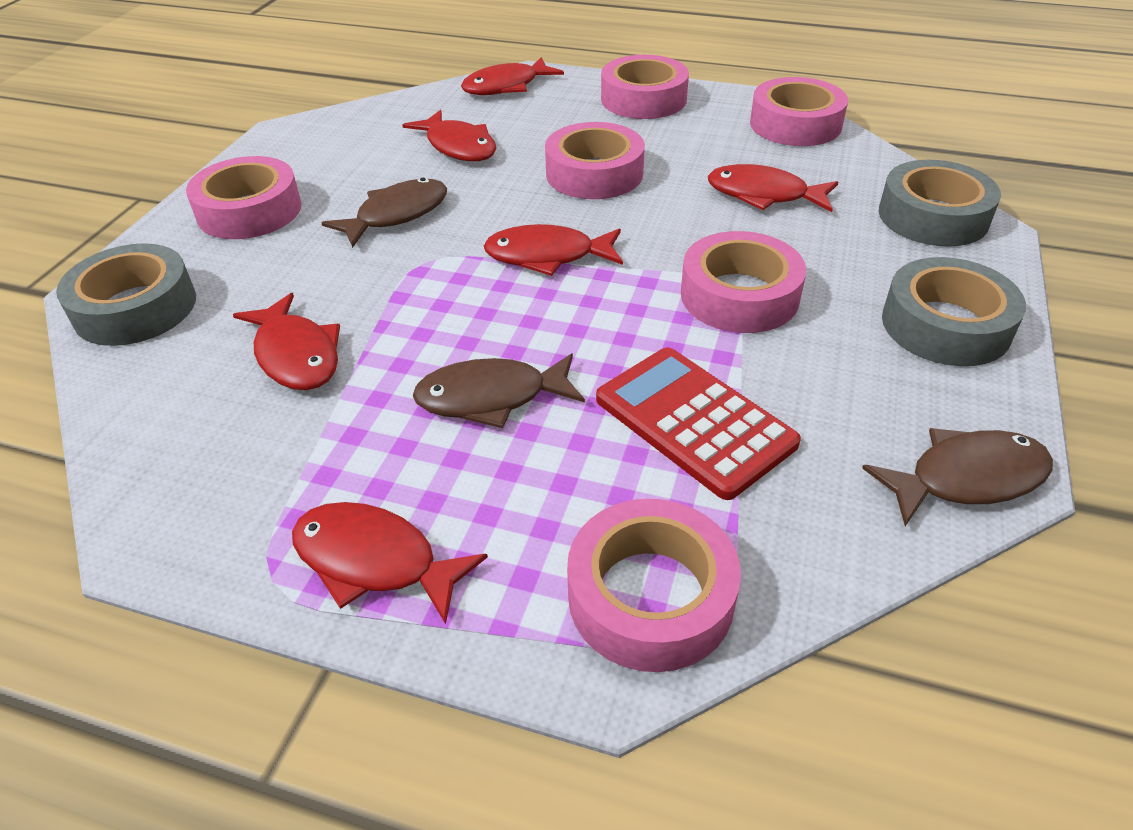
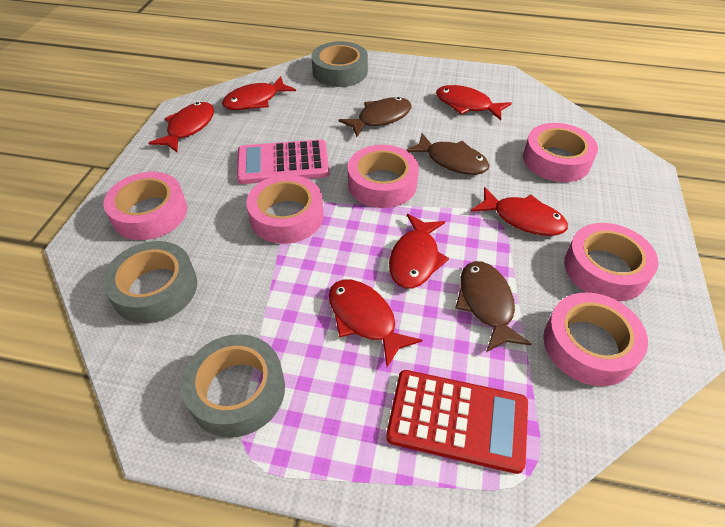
pink calculator: 0 -> 1

